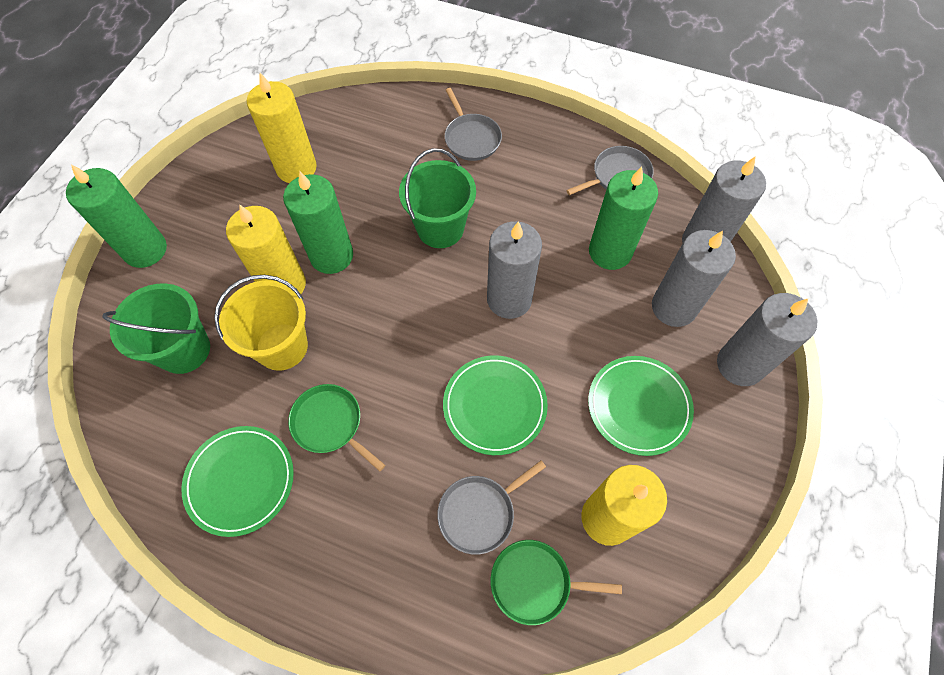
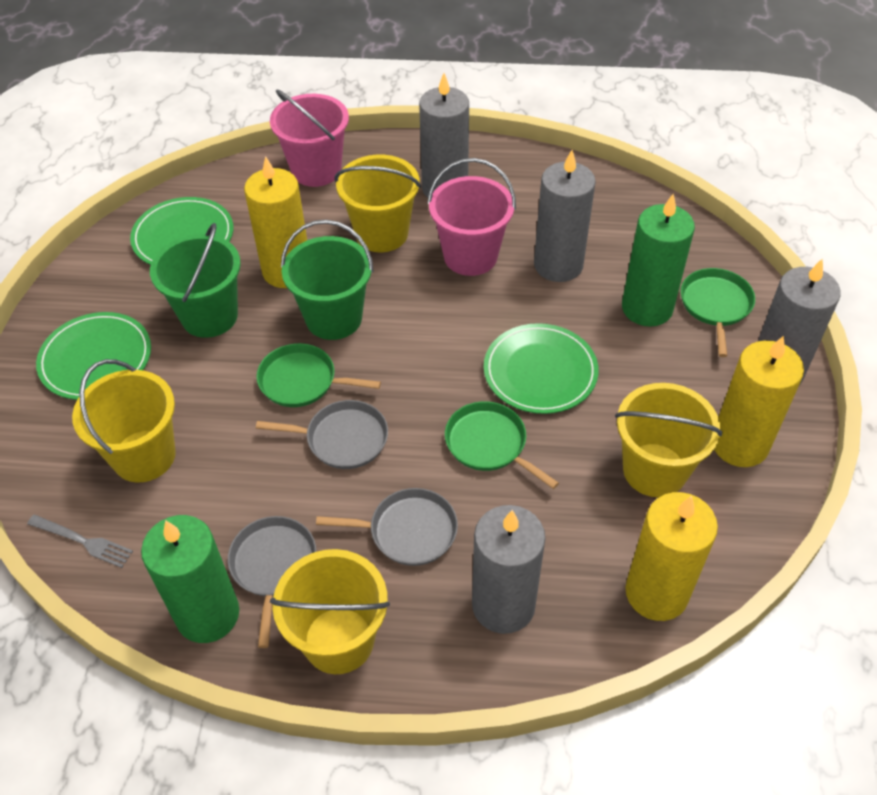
green candle: 3 -> 2
green pan: 2 -> 3
grey fork: 0 -> 1
pink bucket: 0 -> 2
yellow bucket: 1 -> 4

